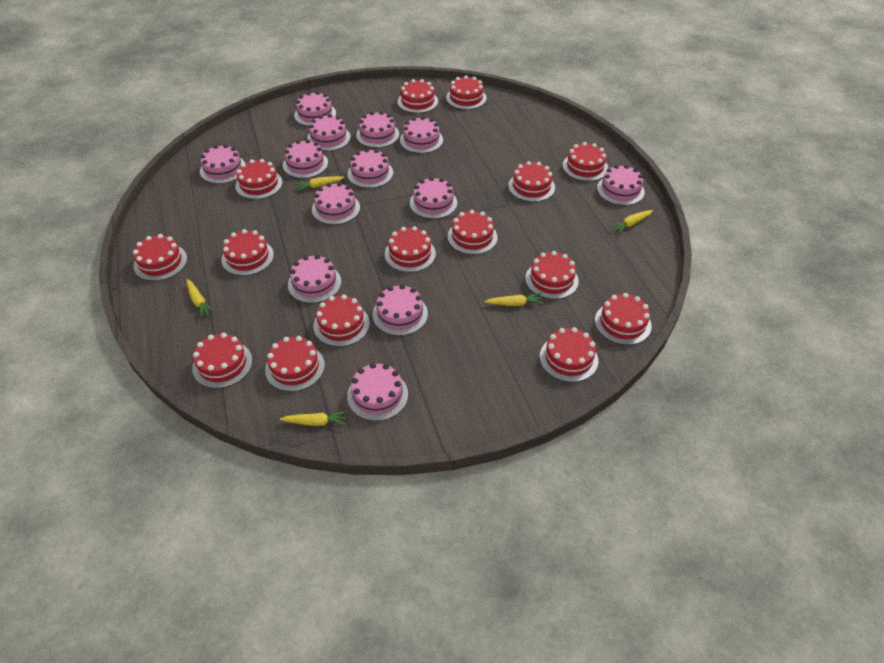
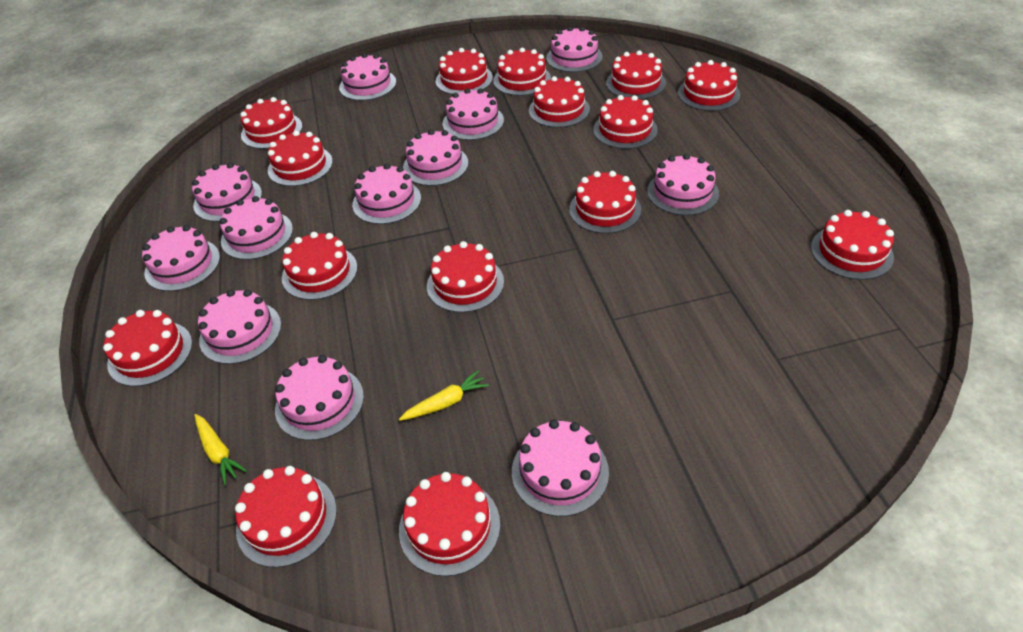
pink cake: 13 -> 12
yellow carrot: 5 -> 2

